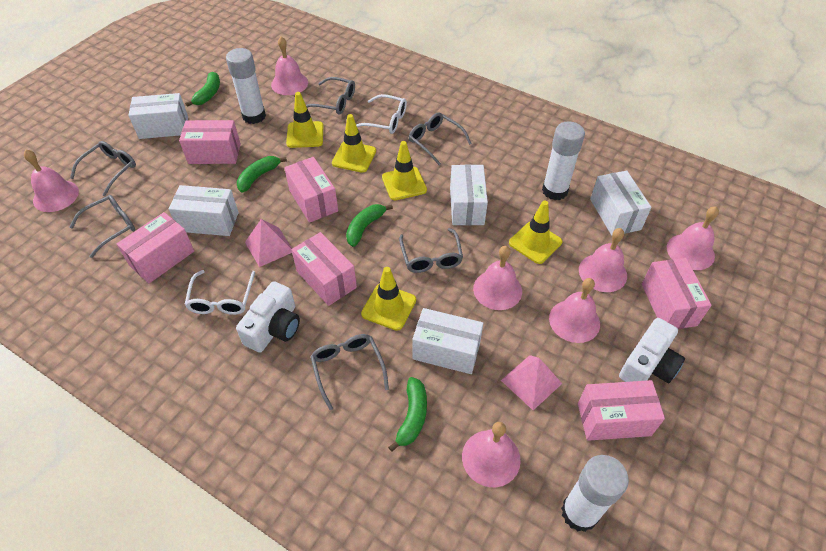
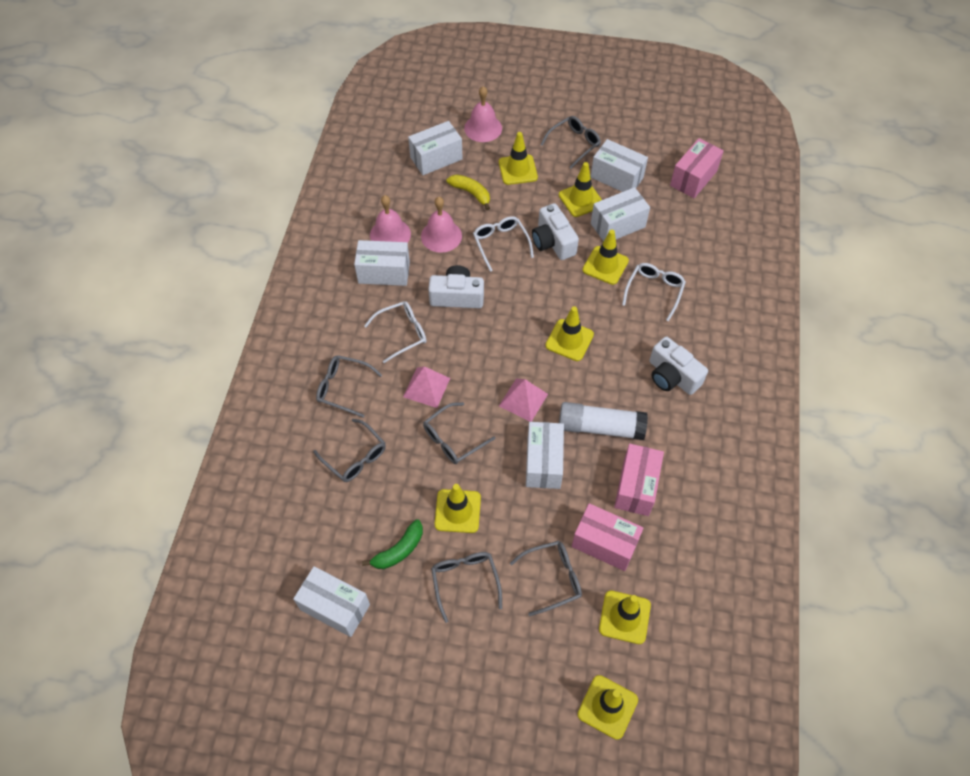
green banana: 4 -> 1
pink bell: 7 -> 3
pink box: 6 -> 3
white box: 5 -> 6
white camera: 2 -> 3
white glasses: 2 -> 3
white glue stick: 3 -> 1
yellow banana: 0 -> 1
yellow traffic cone: 5 -> 7

